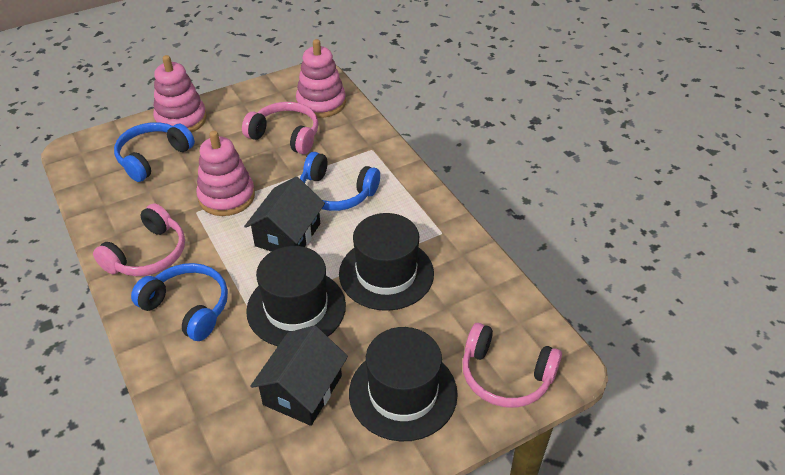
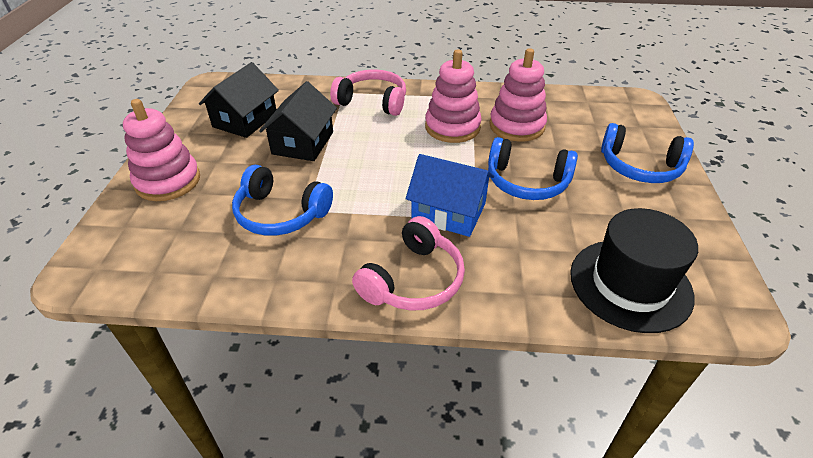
black hat: 3 -> 1
blue house: 0 -> 1
pink headphones: 3 -> 2

